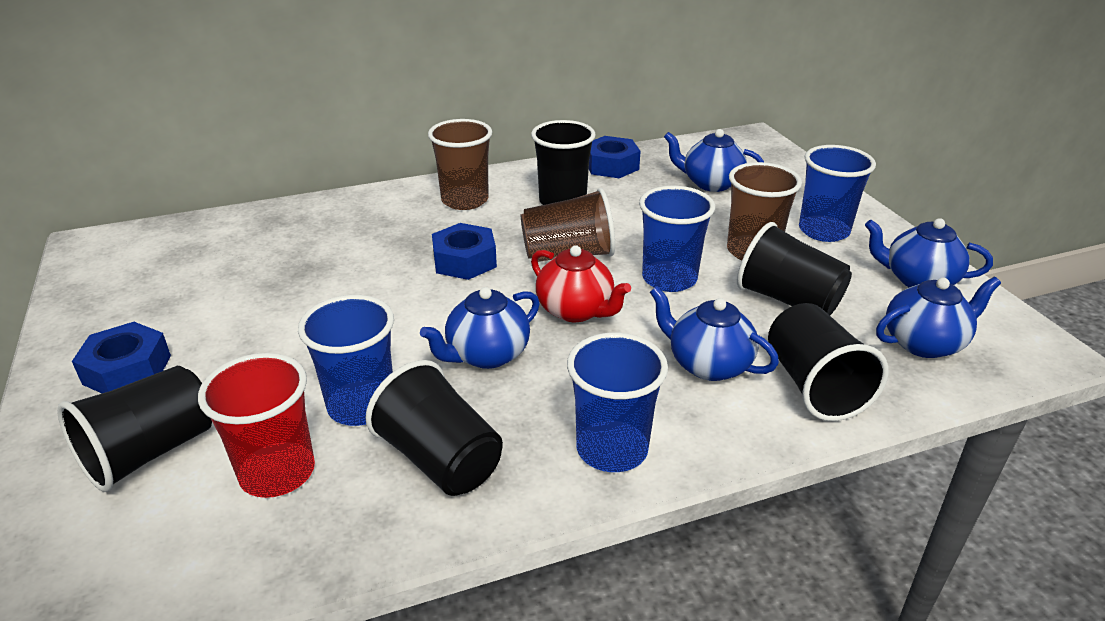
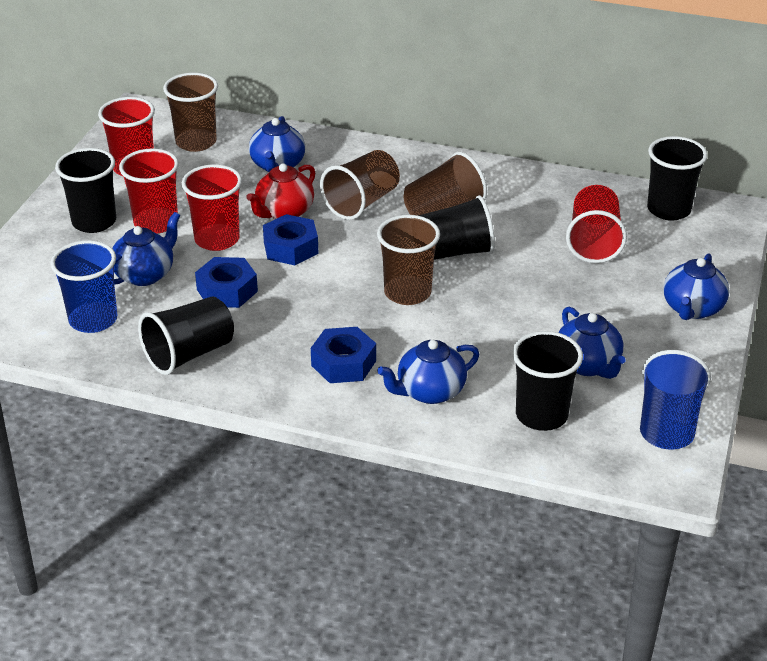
blue cup: 4 -> 2
brown cup: 3 -> 4
red cup: 1 -> 4

